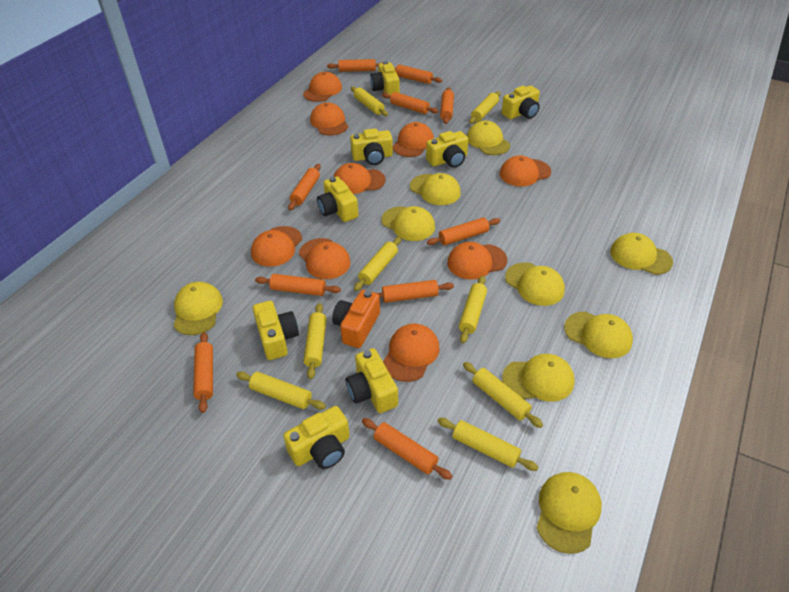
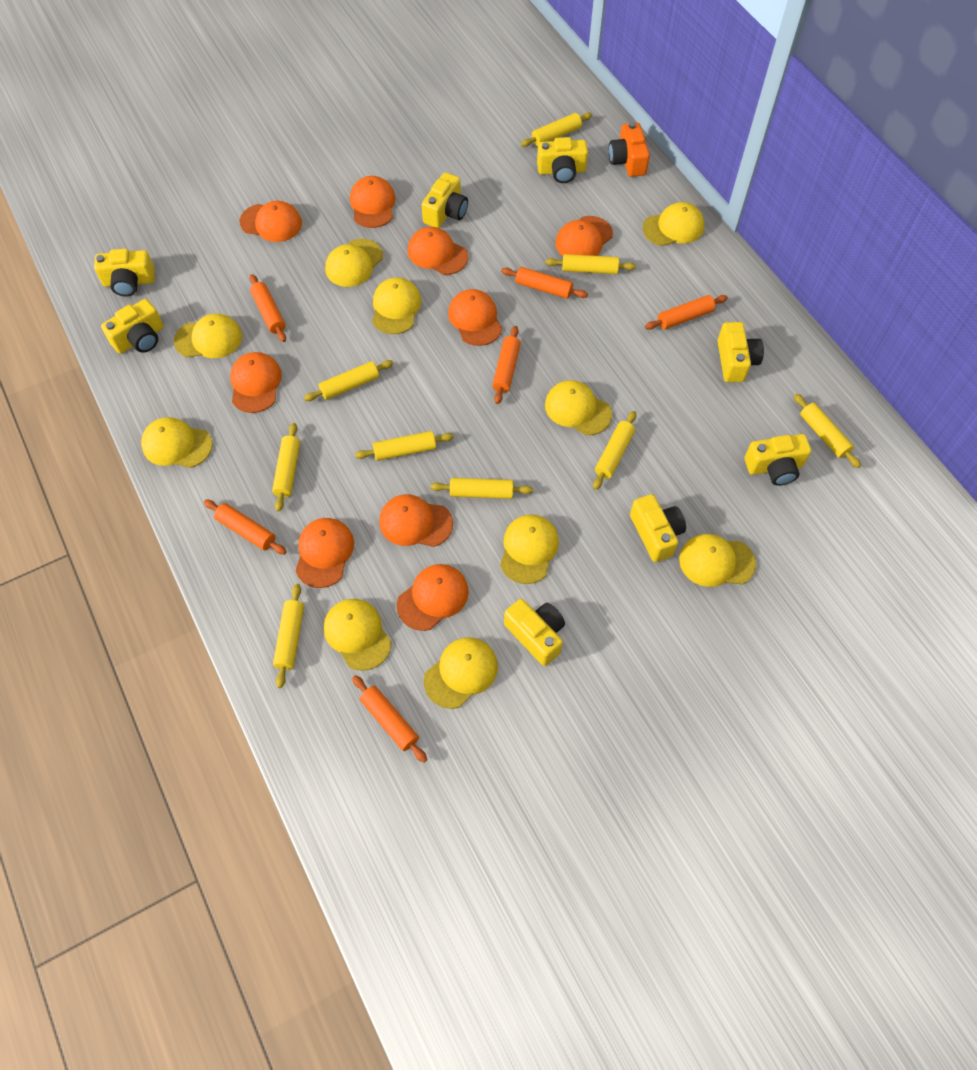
orange rolling pin: 10 -> 6
yellow cap: 9 -> 10
yellow rolling pin: 8 -> 9

